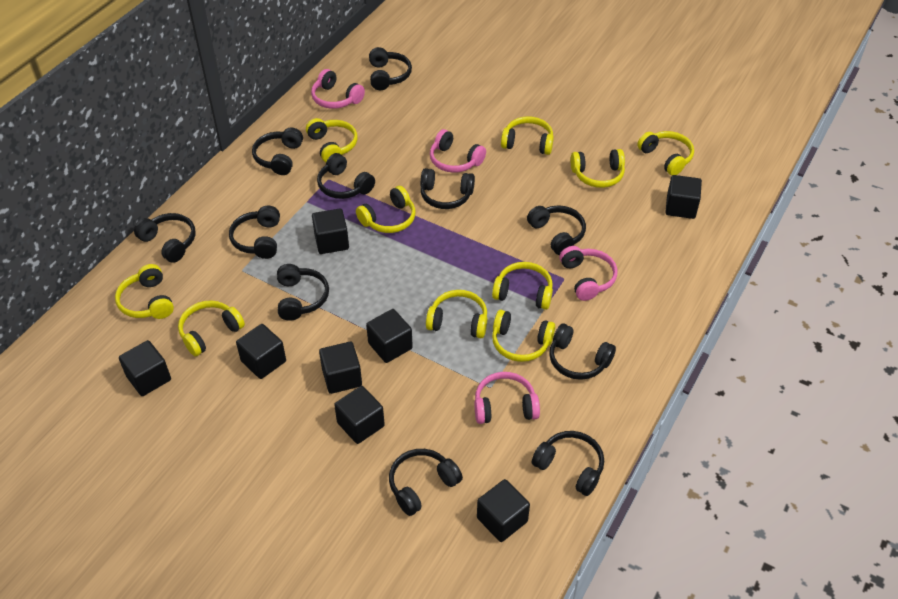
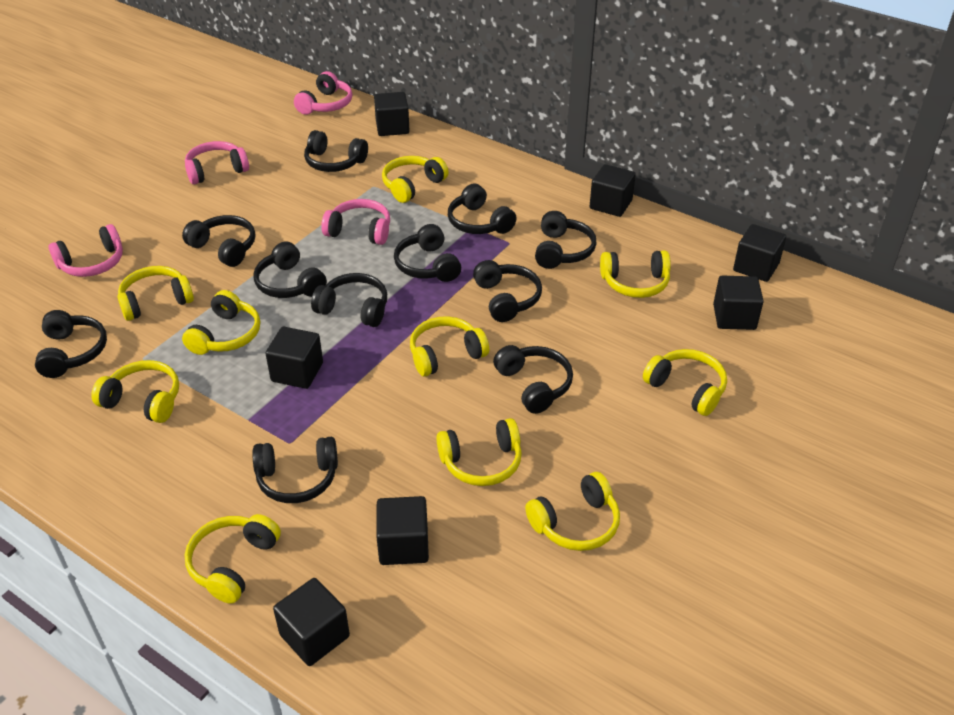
black cube: 8 -> 7

